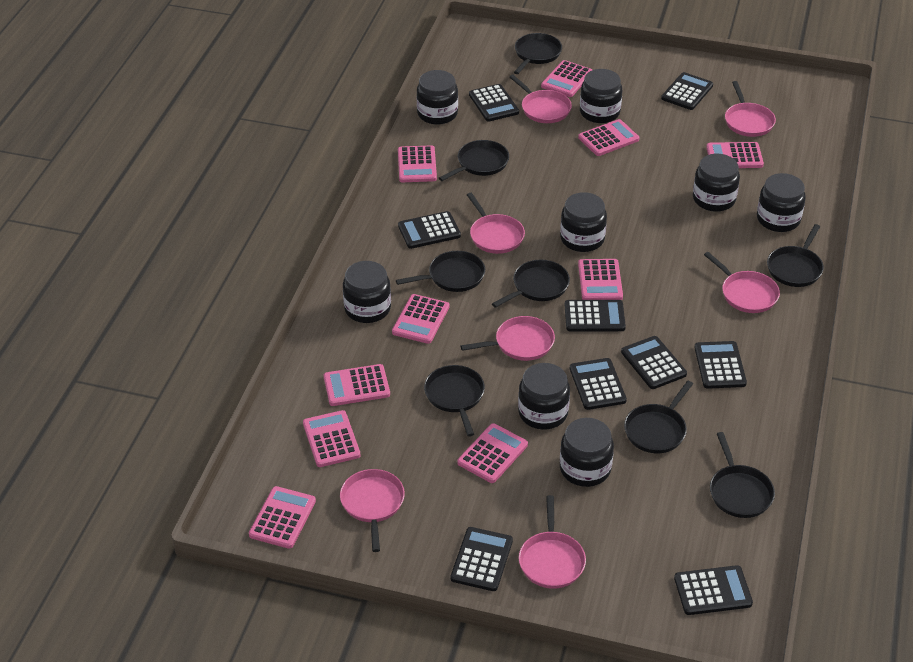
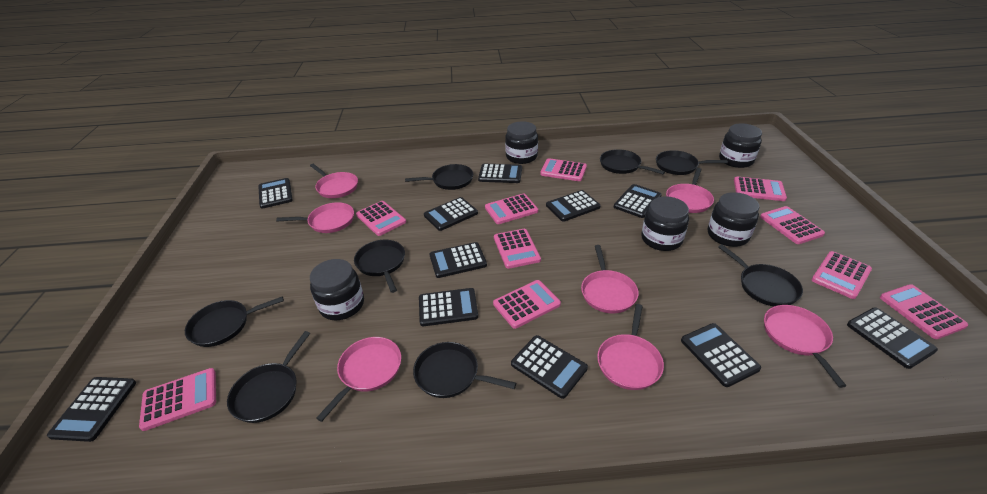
black calculator: 9 -> 11
black jar: 8 -> 5

